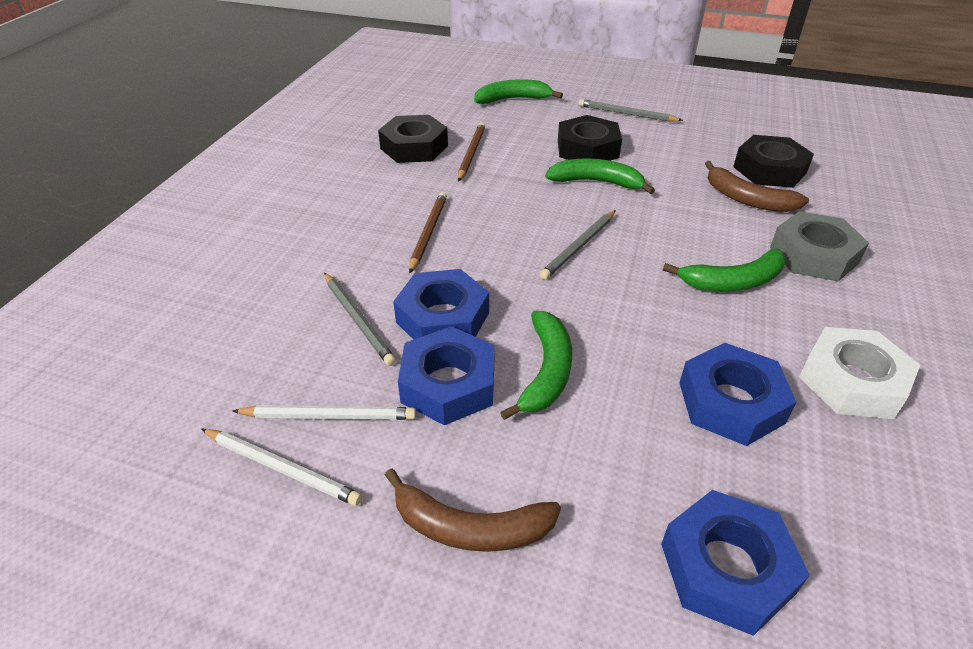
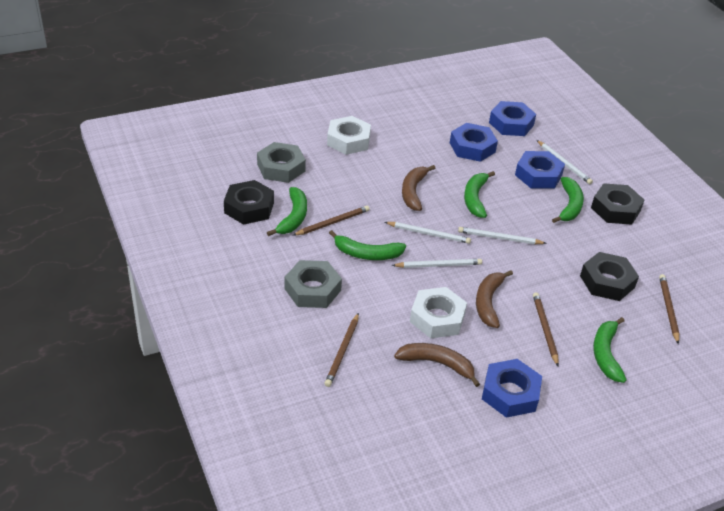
brown banana: 2 -> 3
brown pencil: 2 -> 4
green banana: 4 -> 5
grey nut: 1 -> 2
grey pencil: 3 -> 0
white nut: 1 -> 2
white pencil: 2 -> 4

